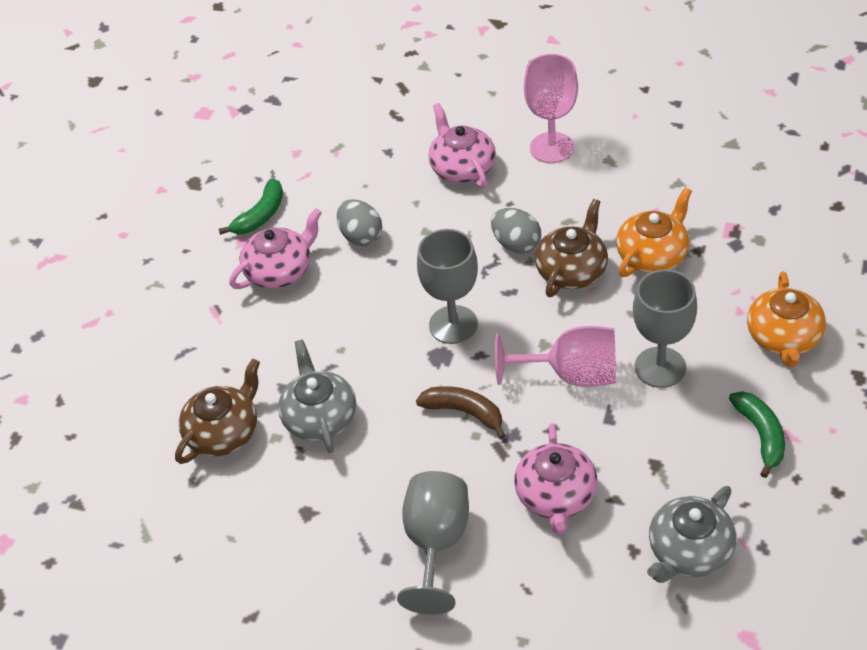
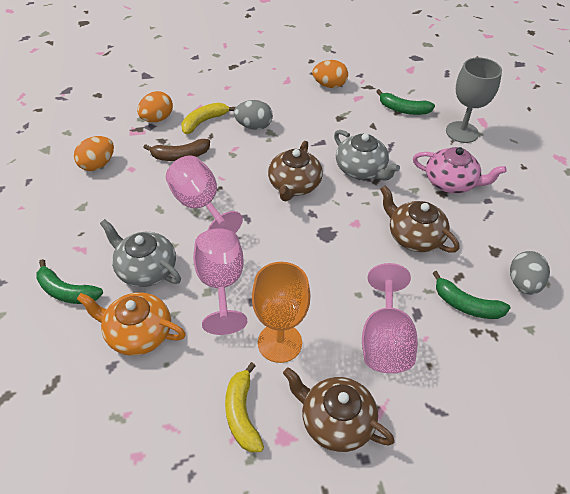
brown teapot: 2 -> 3
green banana: 2 -> 3
grey goblet: 3 -> 1
orange egg: 0 -> 3
orange goblet: 0 -> 1
orange teapot: 2 -> 1
pink goblet: 2 -> 3
pink teapot: 3 -> 1
yellow banana: 0 -> 2

